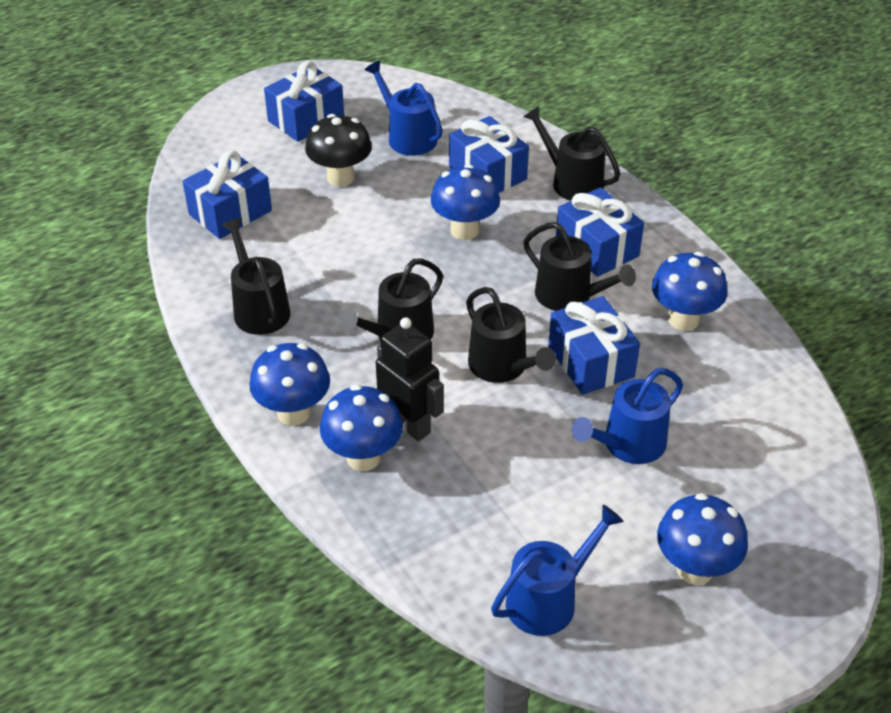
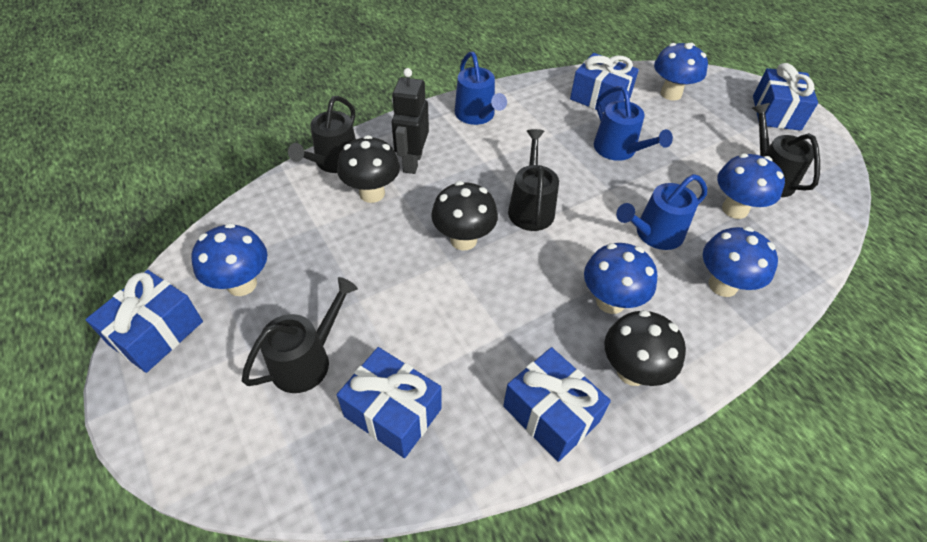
black mushroom: 1 -> 3
black watering can: 5 -> 4

